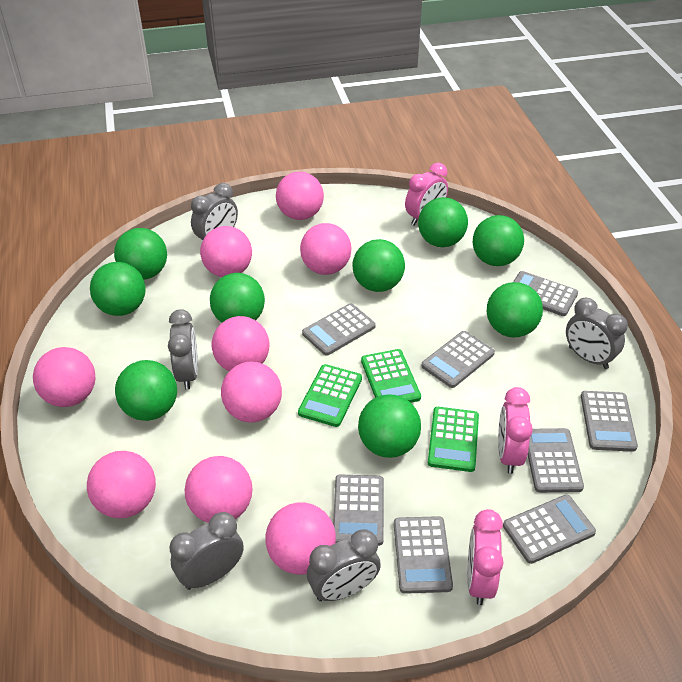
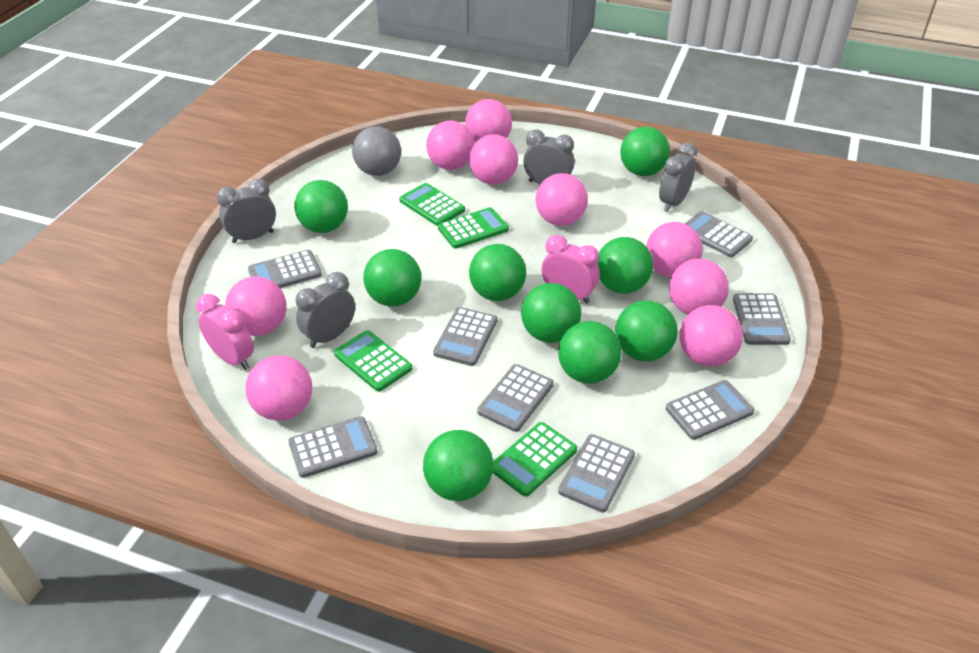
green calculator: 3 -> 4
grey ball: 0 -> 1
grey clock: 5 -> 4
pink clock: 3 -> 2

